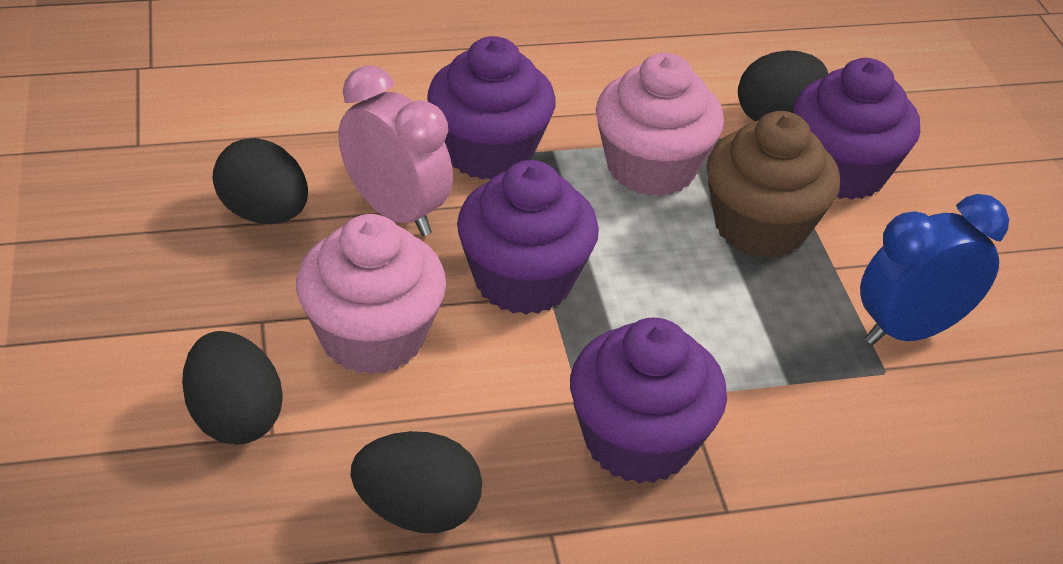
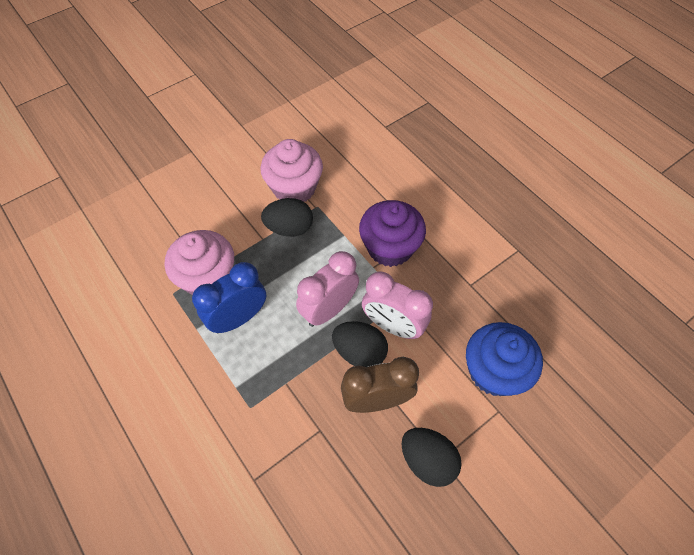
black egg: 4 -> 3
blue cupcake: 0 -> 1
brown clock: 0 -> 1
brown cupcake: 1 -> 0
pink clock: 1 -> 2
purple cupcake: 4 -> 1

